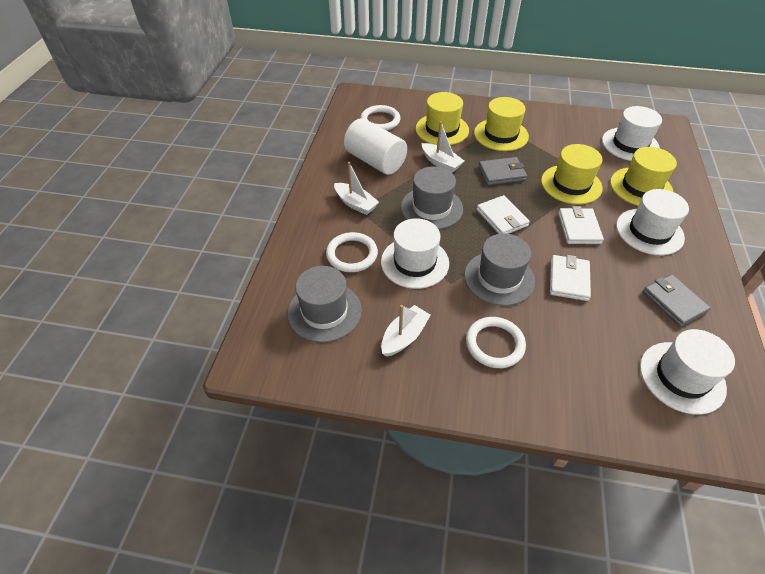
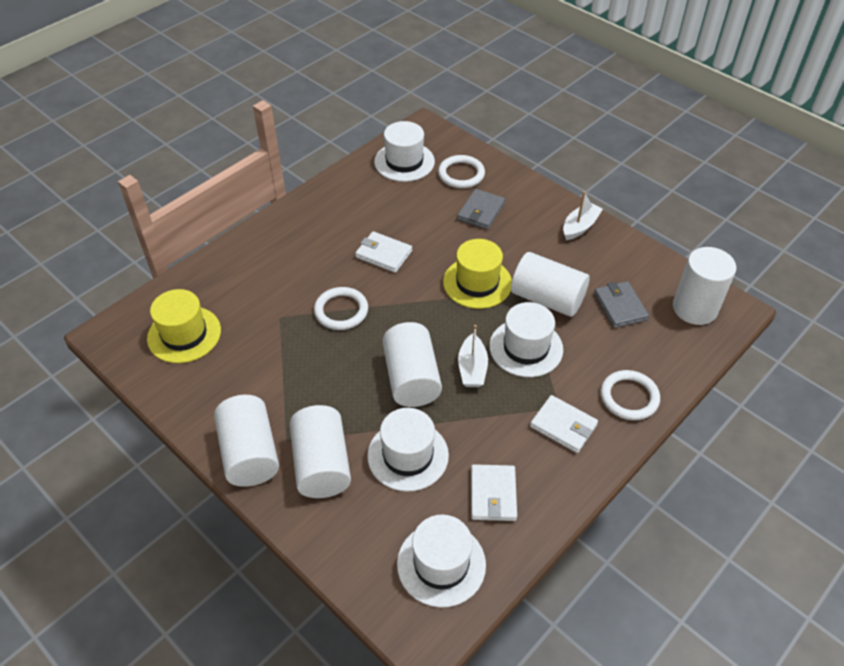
grey hat: 3 -> 0
white boat: 3 -> 2
white cylinder: 1 -> 5
yellow hat: 4 -> 2

